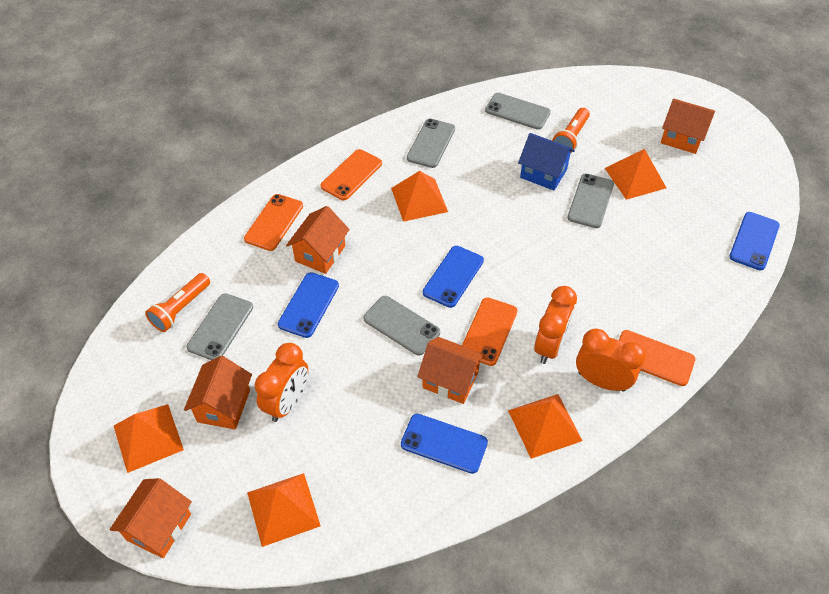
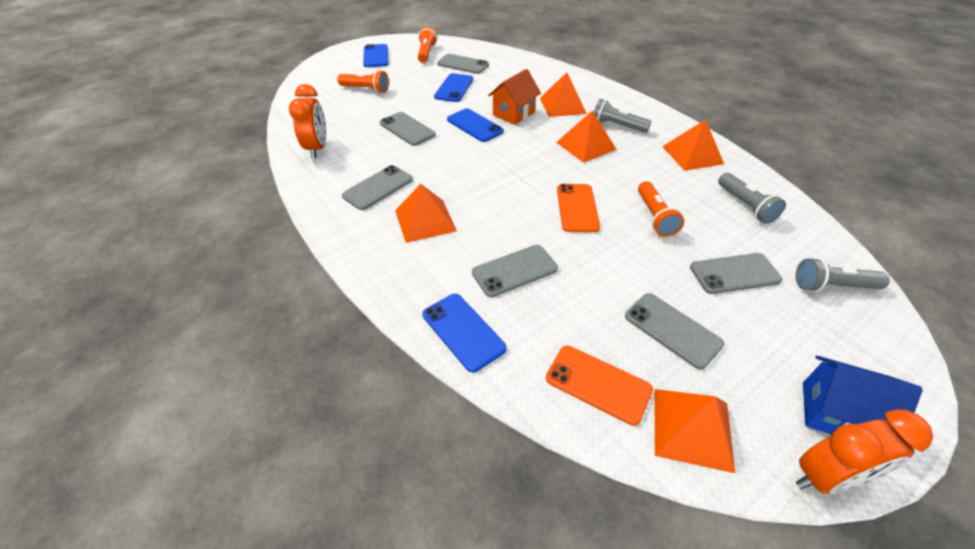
grey flashlight: 0 -> 3
grey phone: 5 -> 6
orange clock: 3 -> 2
orange flashlight: 2 -> 3
orange house: 5 -> 1
orange phone: 4 -> 2

